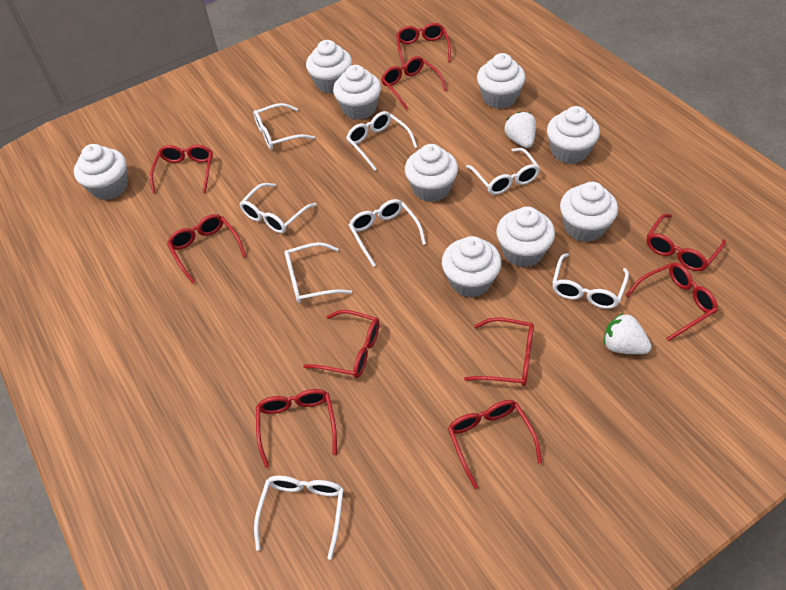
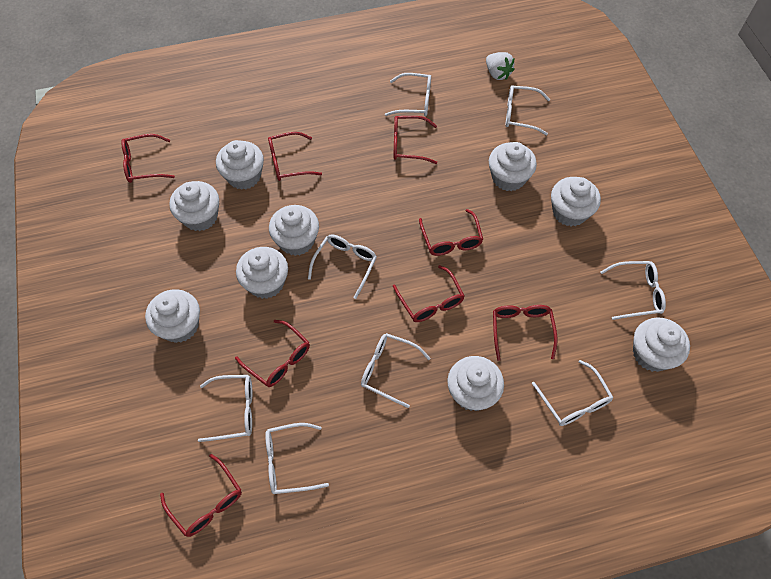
red glasses: 10 -> 8
white strawberry: 2 -> 1

